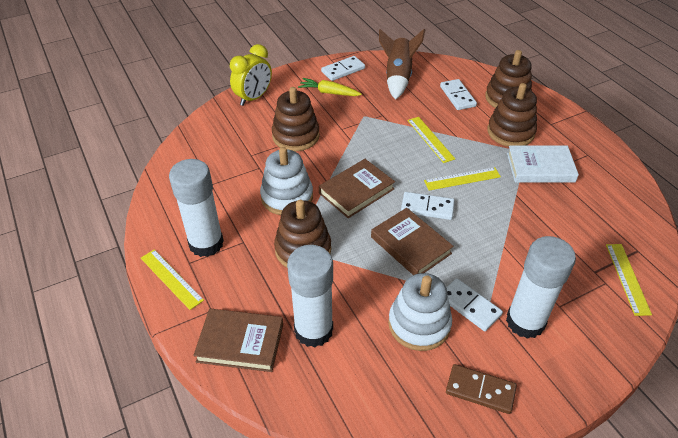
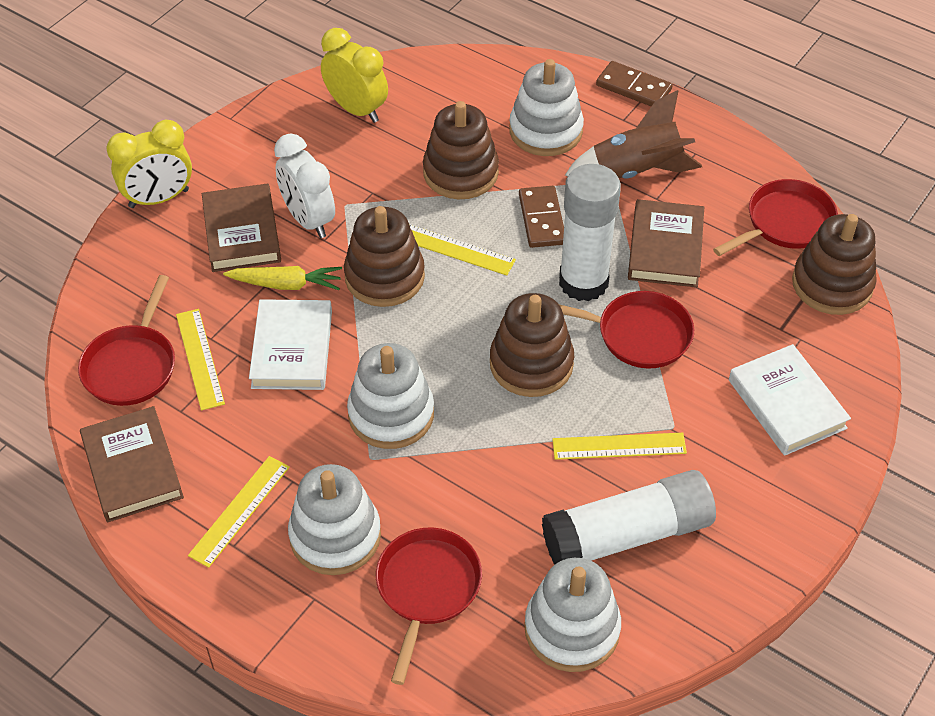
brown domino: 1 -> 2
red pan: 0 -> 4
white book: 1 -> 2
white clock: 0 -> 1
white domino: 4 -> 0
white glue stick: 3 -> 2
white stacking toy: 2 -> 4
yellow clock: 1 -> 2

